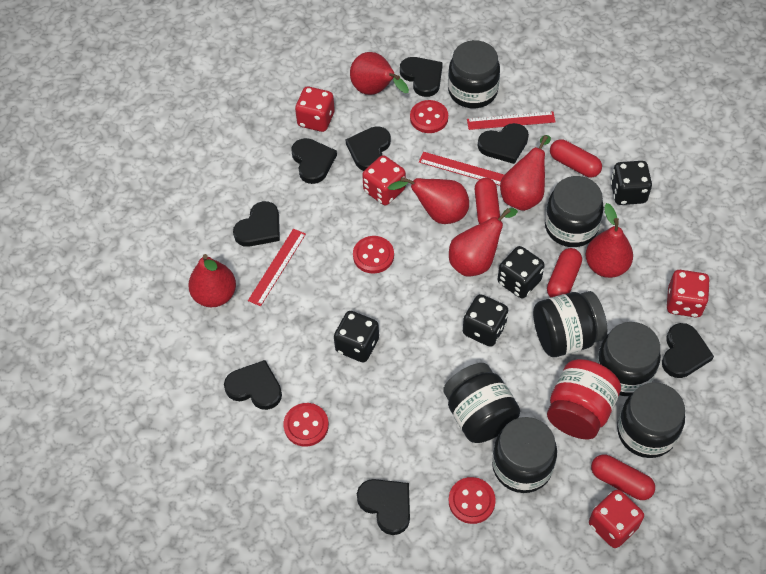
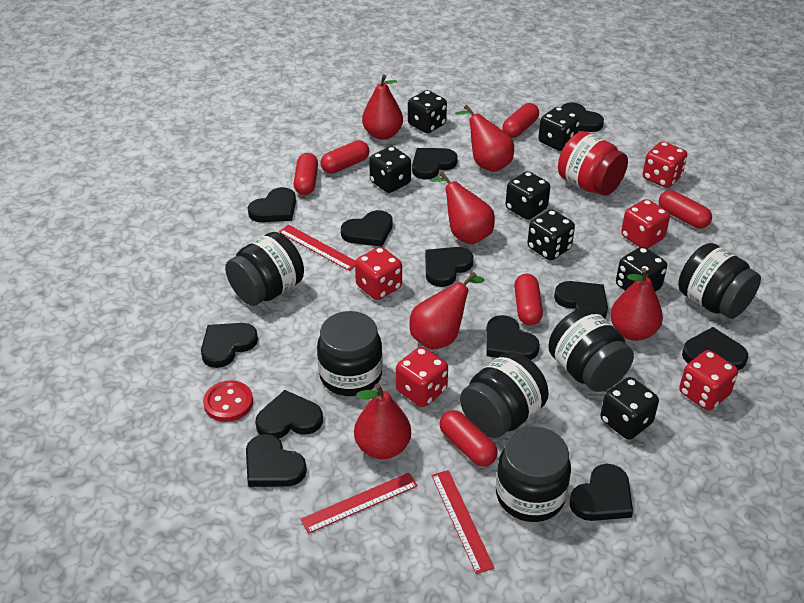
black dice: 4 -> 7
black heart: 8 -> 12
black jar: 7 -> 6
red button: 4 -> 1
red capsule: 4 -> 6
red dice: 4 -> 5

